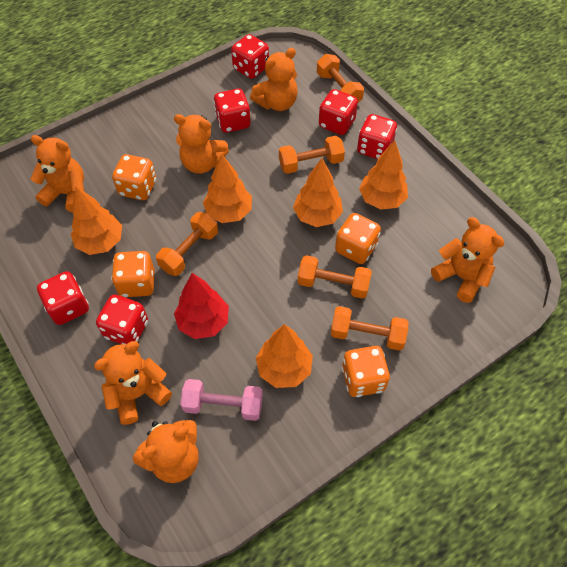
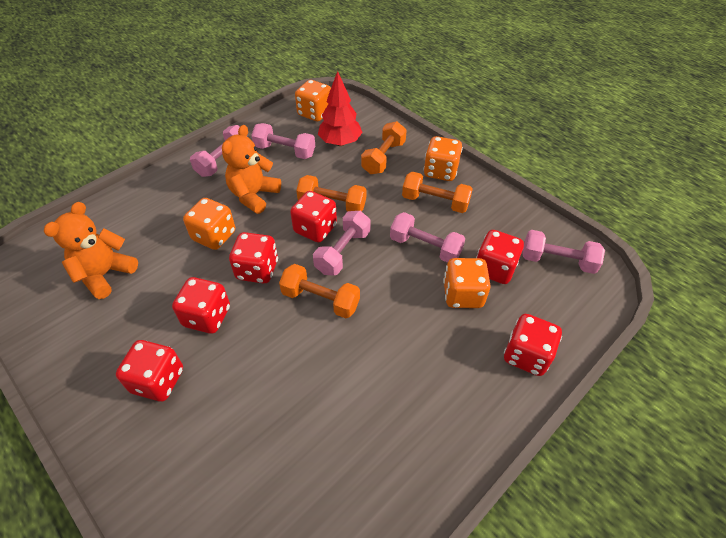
orange dumbbell: 5 -> 4
orange teddy bear: 6 -> 2
orange tree: 5 -> 0
pink dumbbell: 1 -> 5

